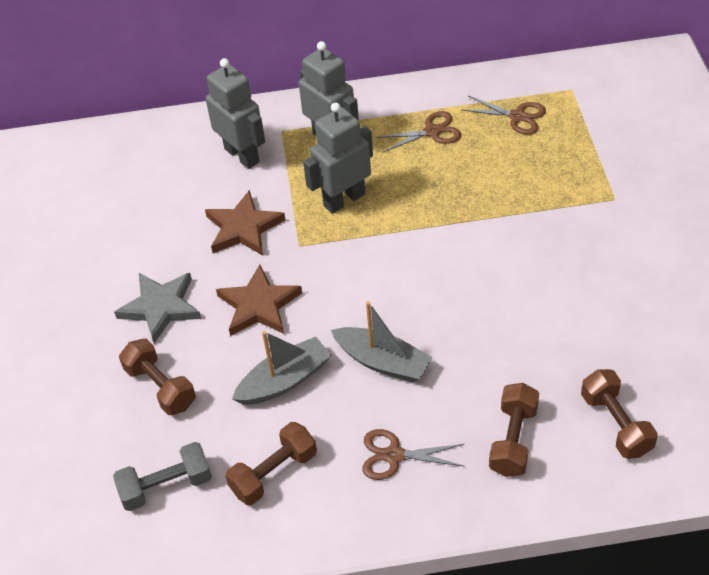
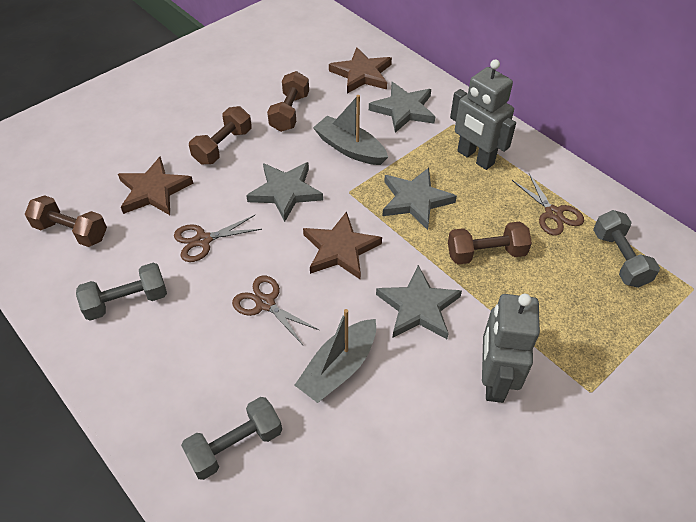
brown star: 2 -> 3
grey dumbbell: 1 -> 3
grey robot: 3 -> 2
grey star: 1 -> 4

